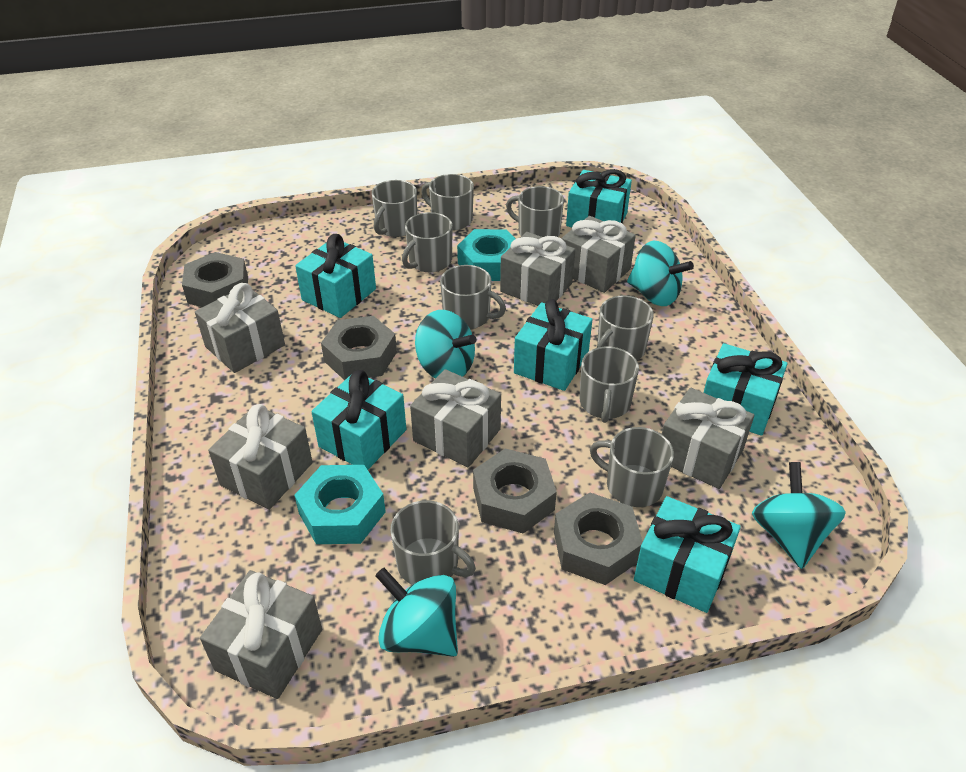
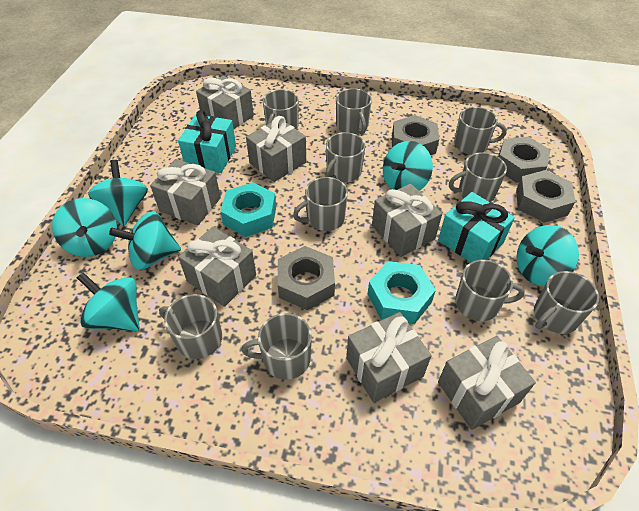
grey mug: 9 -> 10
turquoise gift: 6 -> 2
turquoise spinning top: 4 -> 6

